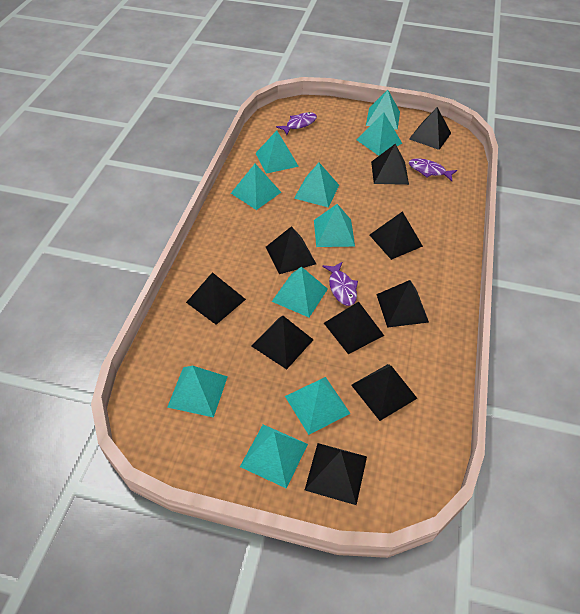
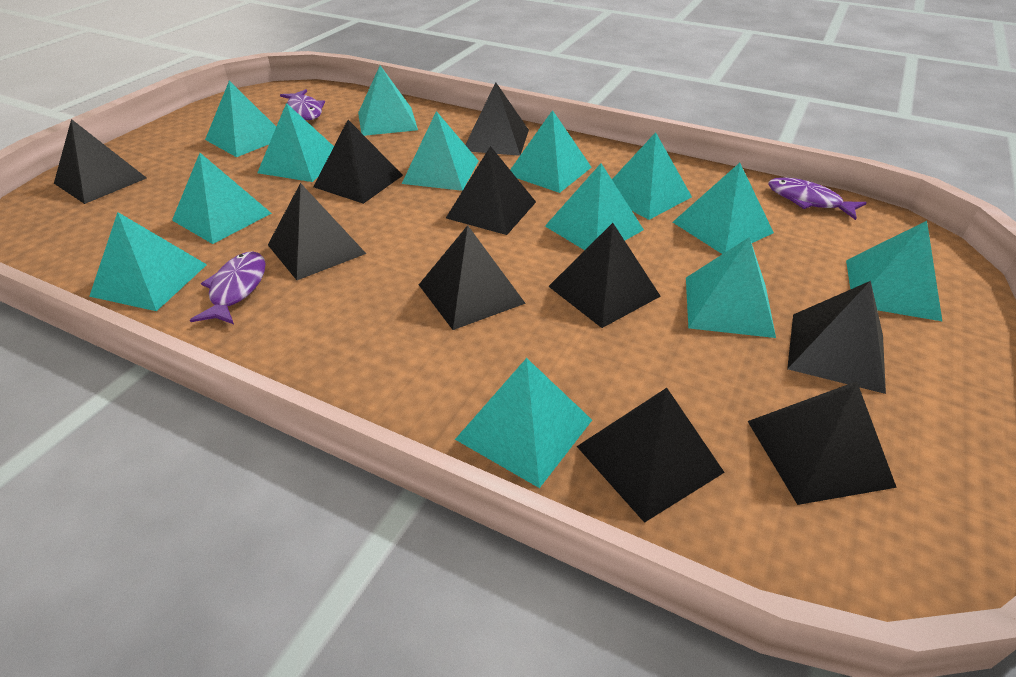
turquoise pyramid: 10 -> 13

